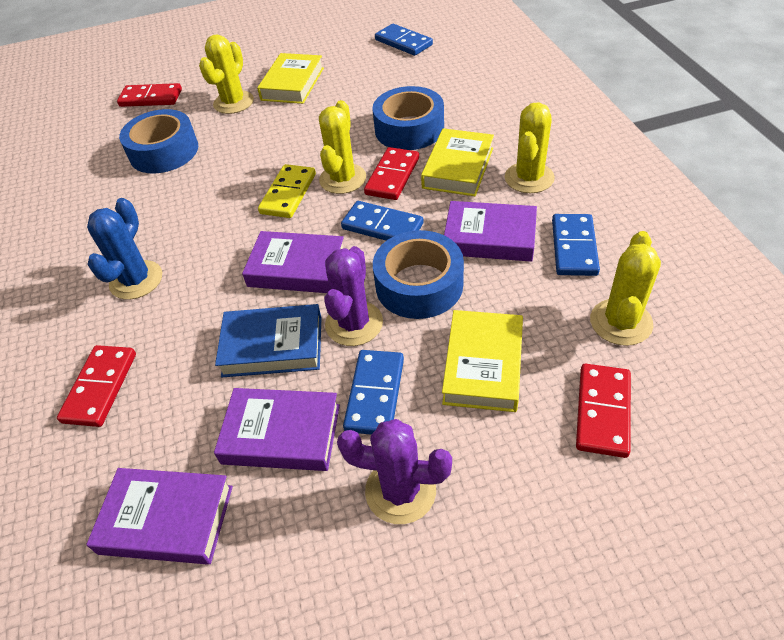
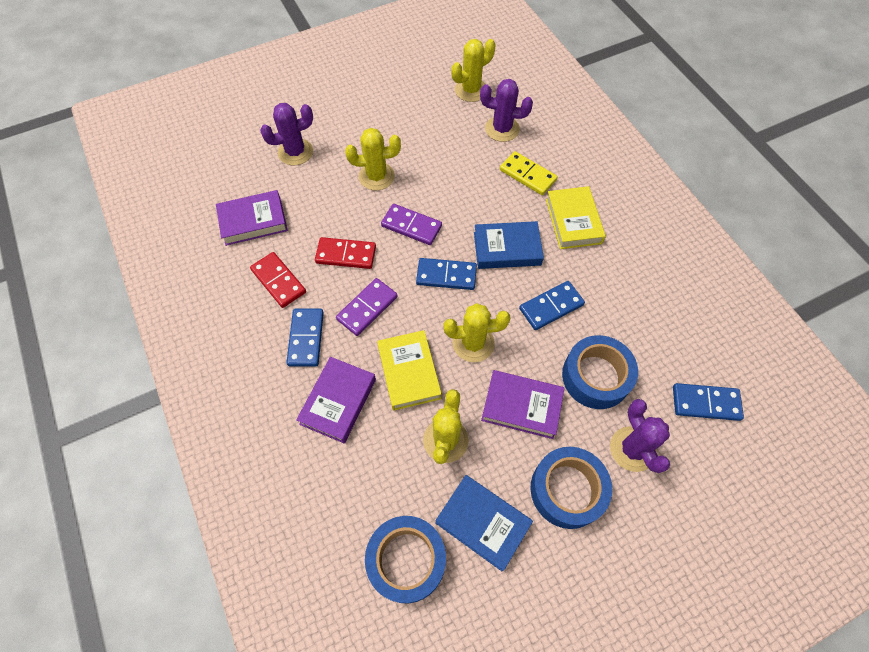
blue book: 1 -> 2
blue cactus: 1 -> 0
purple book: 4 -> 3
purple cactus: 2 -> 3
purple domino: 0 -> 2
red domino: 4 -> 2
yellow book: 3 -> 2

